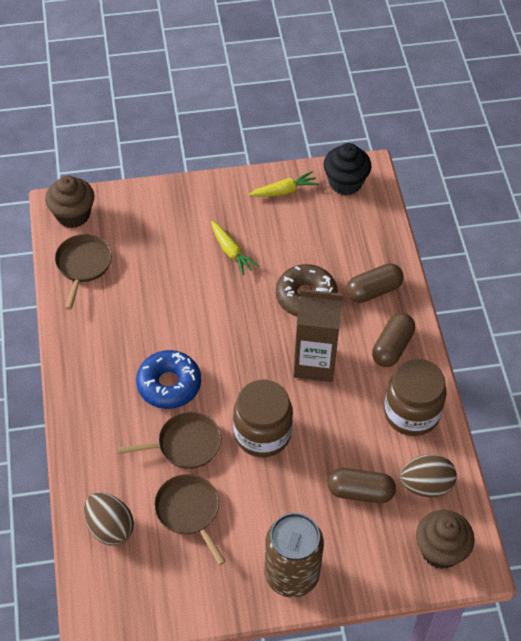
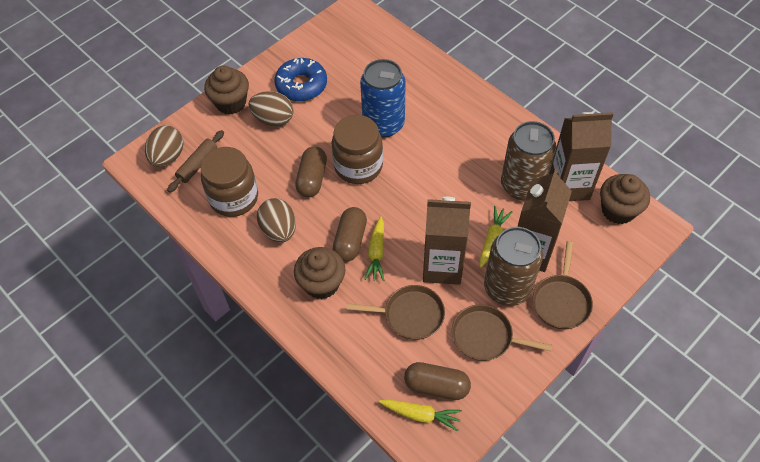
black cupcake: 1 -> 0
blue can: 0 -> 1
brown can: 1 -> 2
brown carton: 1 -> 3
brown cupcake: 2 -> 3
brown donut: 1 -> 0
brown egg: 2 -> 3
brown rolling pin: 0 -> 1
yellow carrot: 2 -> 3

